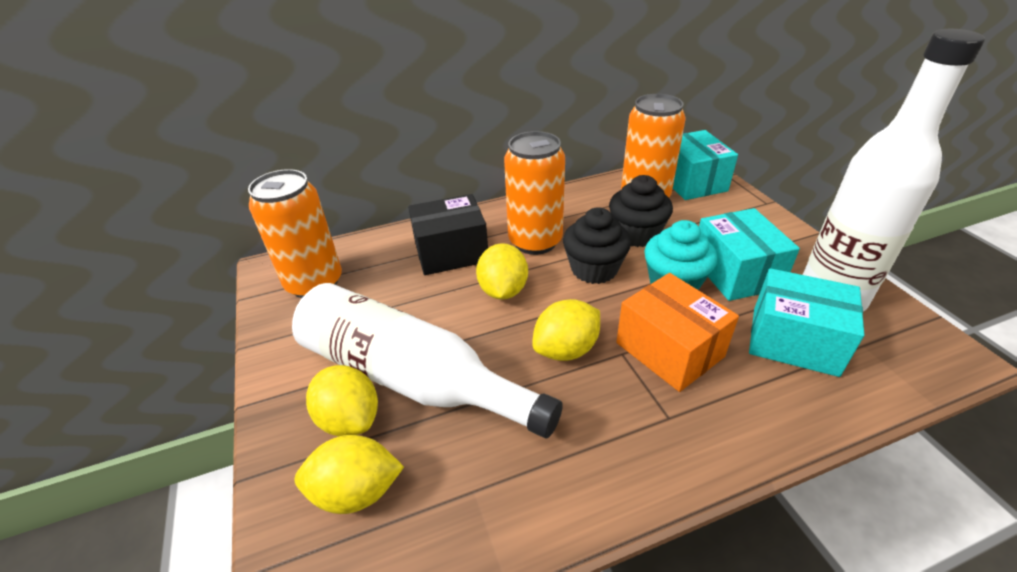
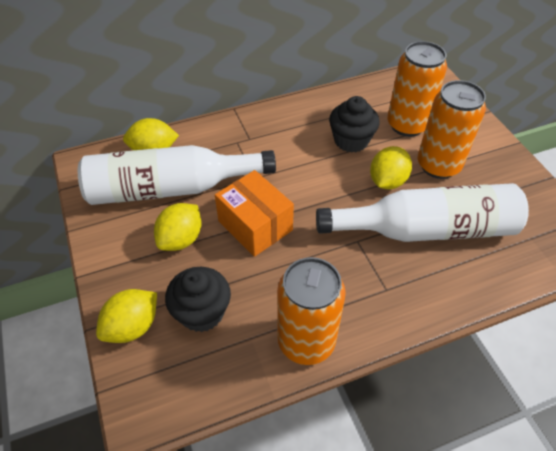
black box: 1 -> 0
turquoise box: 3 -> 0
turquoise cupcake: 1 -> 0

